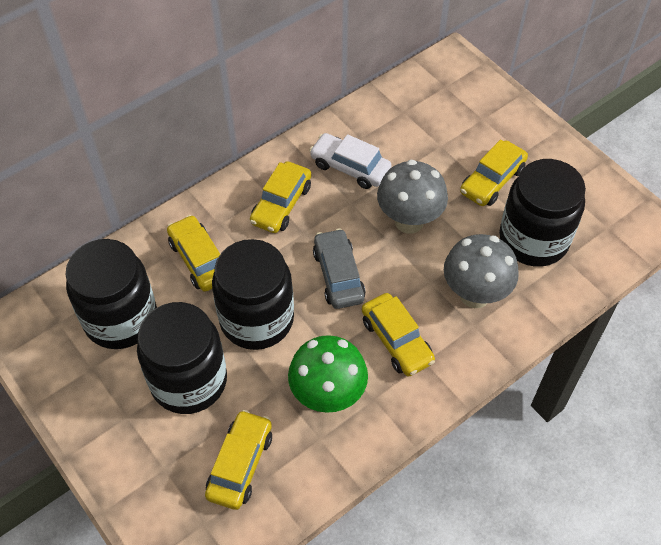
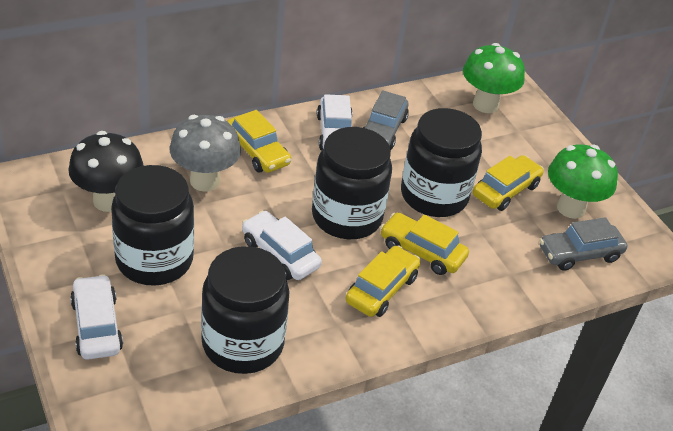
black mushroom: 0 -> 1
green mushroom: 1 -> 2
grey car: 1 -> 2
grey mushroom: 2 -> 1
white car: 1 -> 3
yellow car: 5 -> 4

